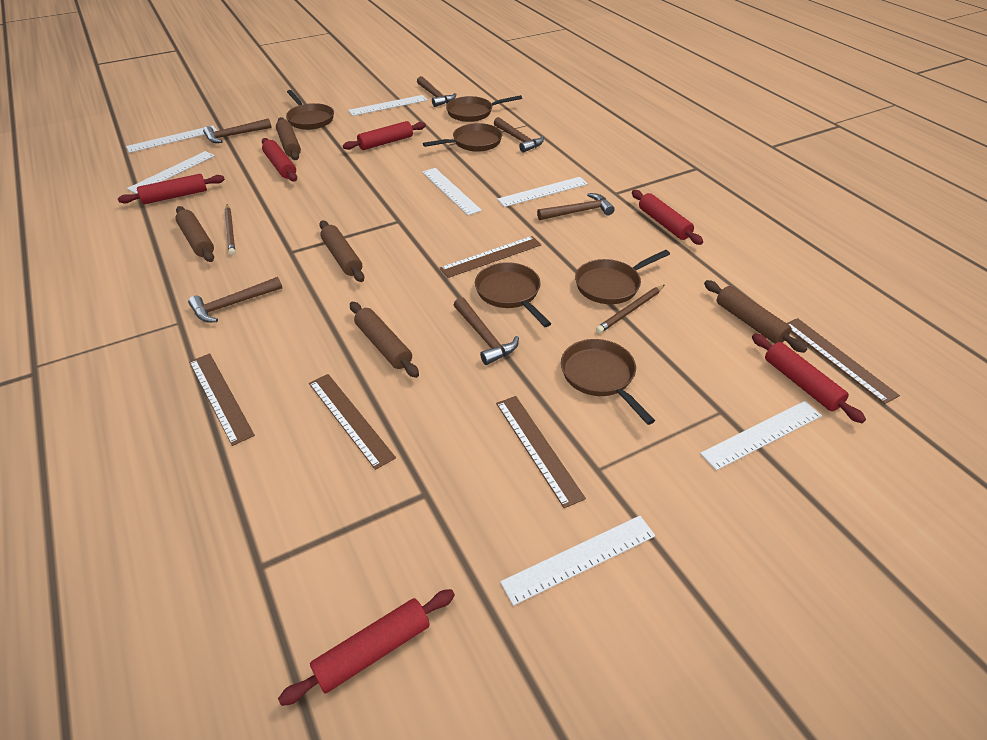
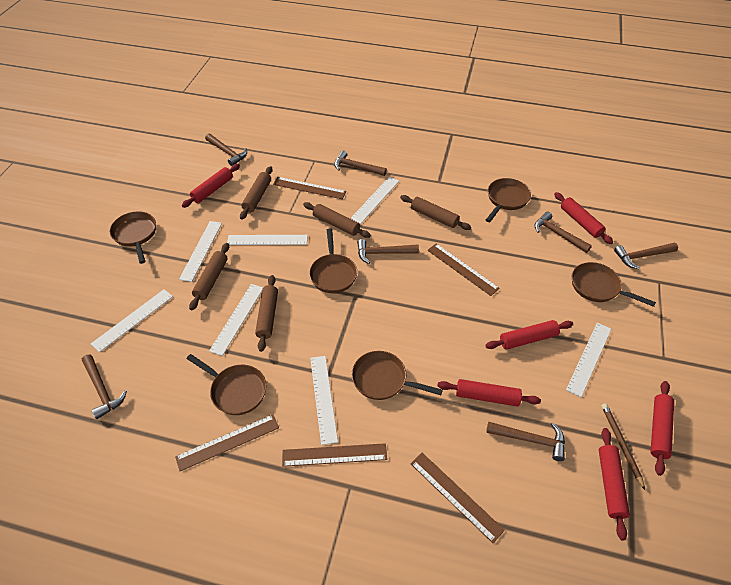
brown hammer: 6 -> 7
brown pencil: 2 -> 1

